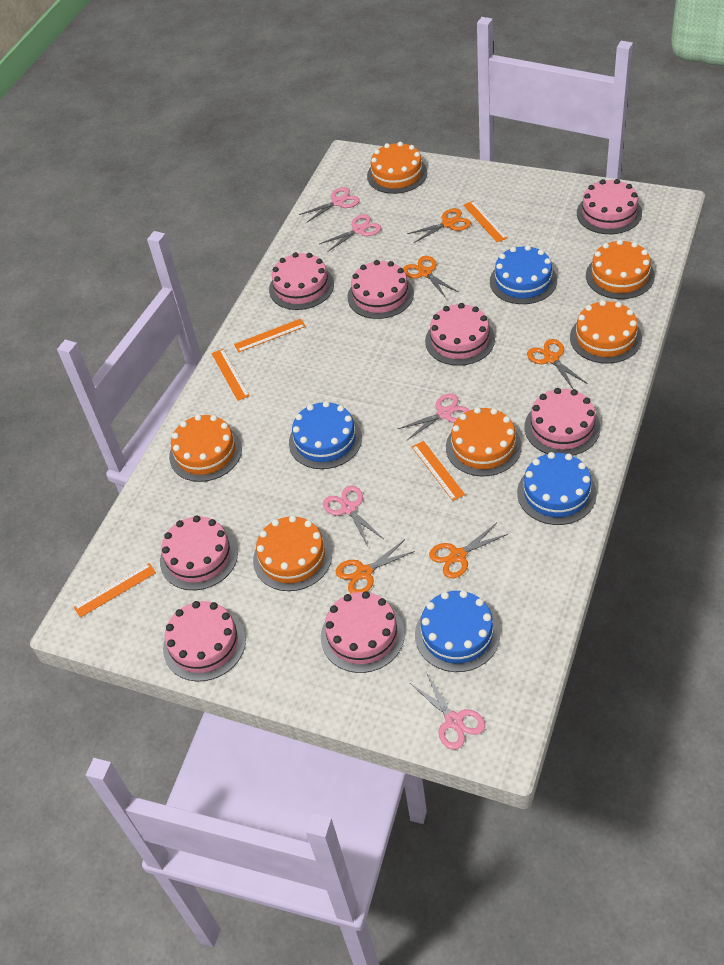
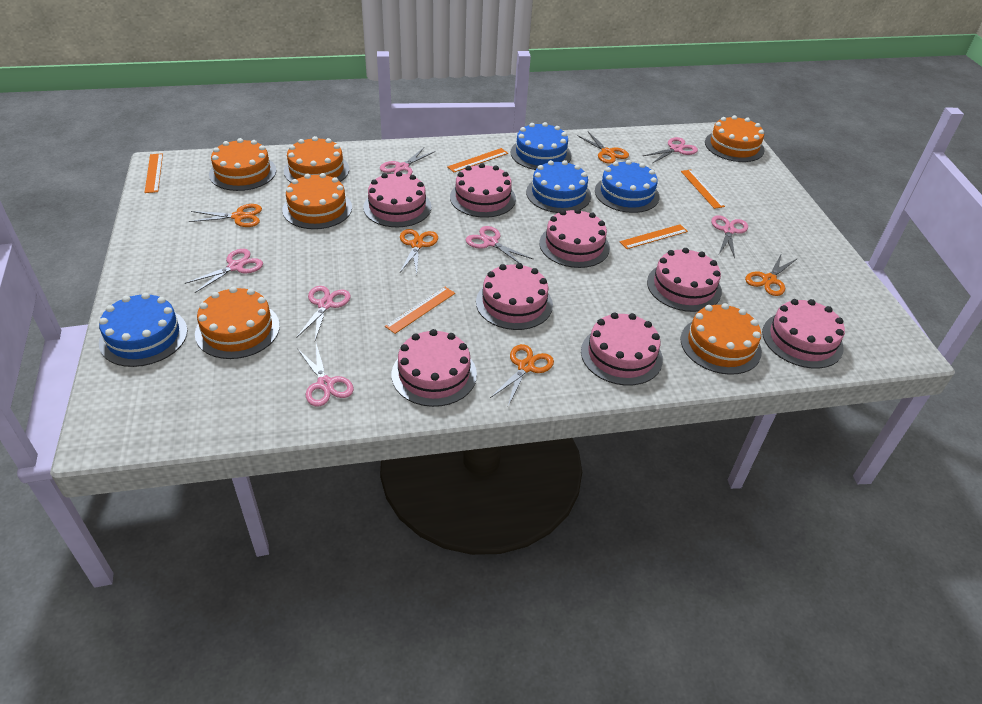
pink scissors: 5 -> 7

